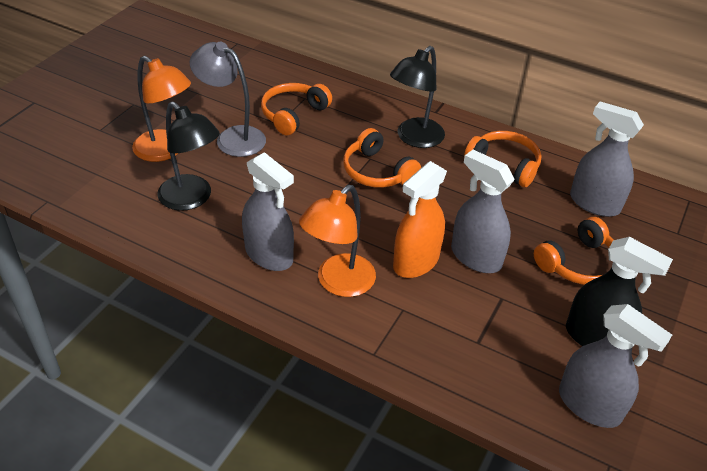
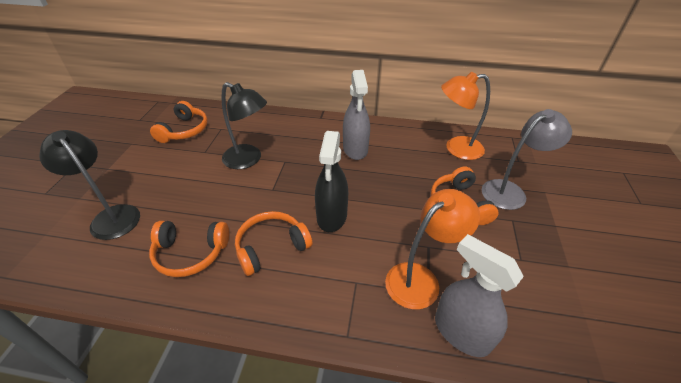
grey spray bottle: 4 -> 2
orange spray bottle: 1 -> 0

